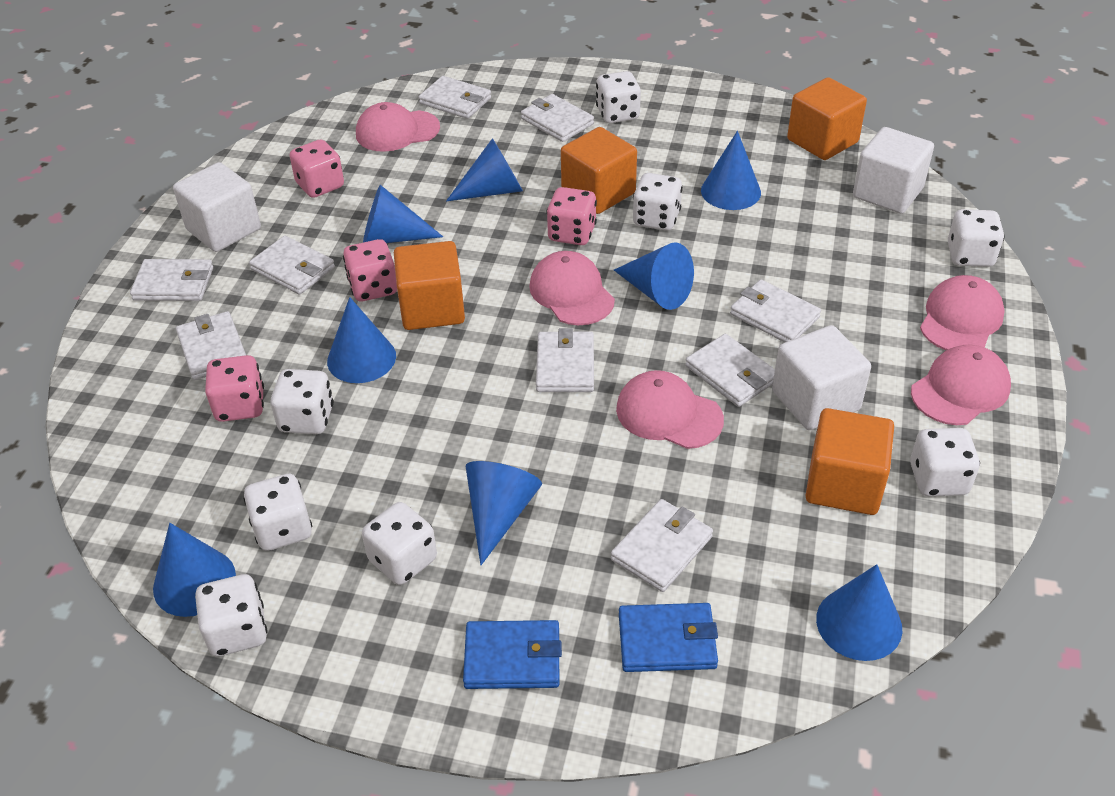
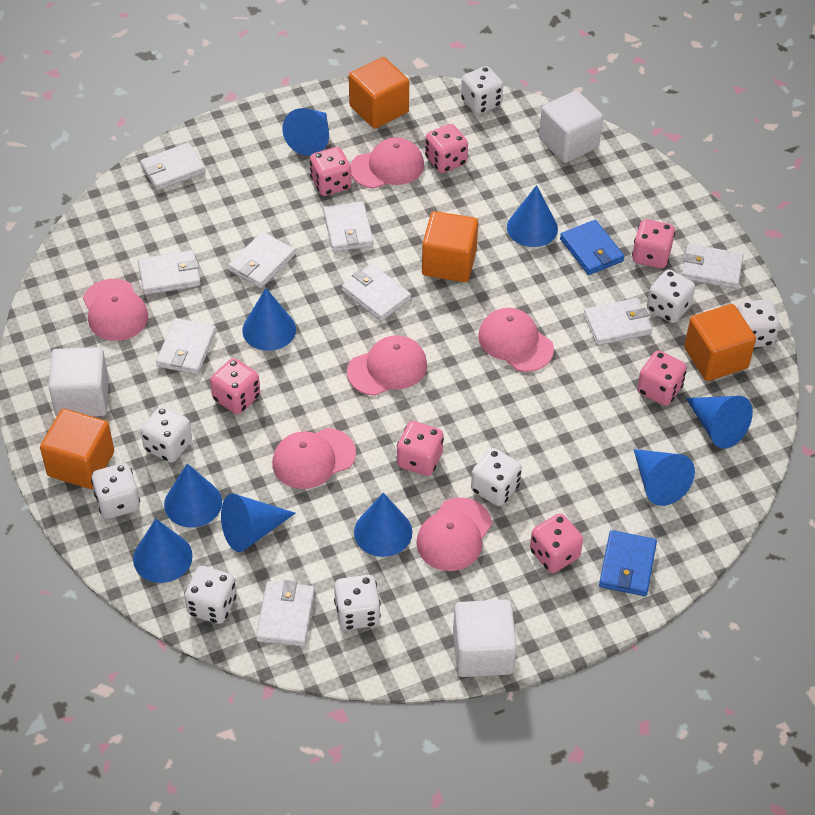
blue cone: 8 -> 9
pink cap: 5 -> 6
pink dice: 4 -> 7

